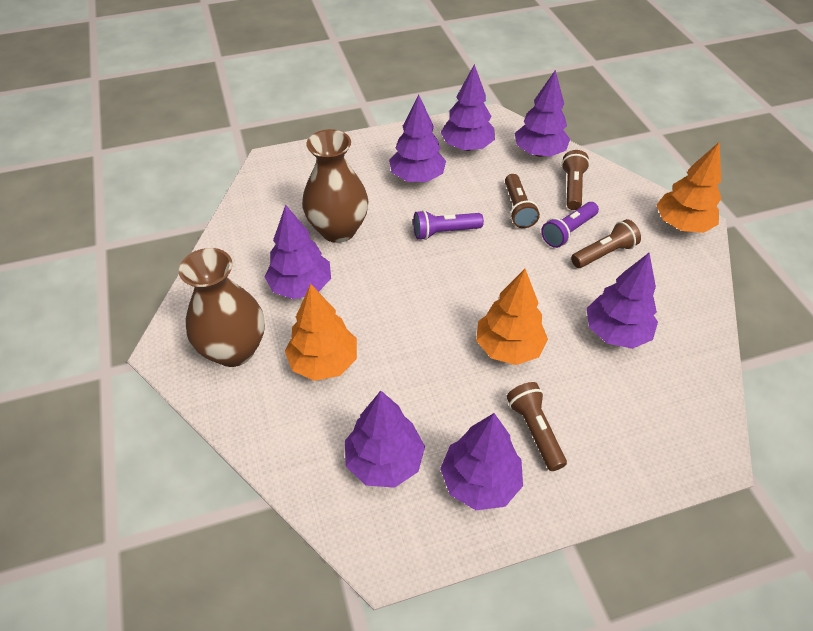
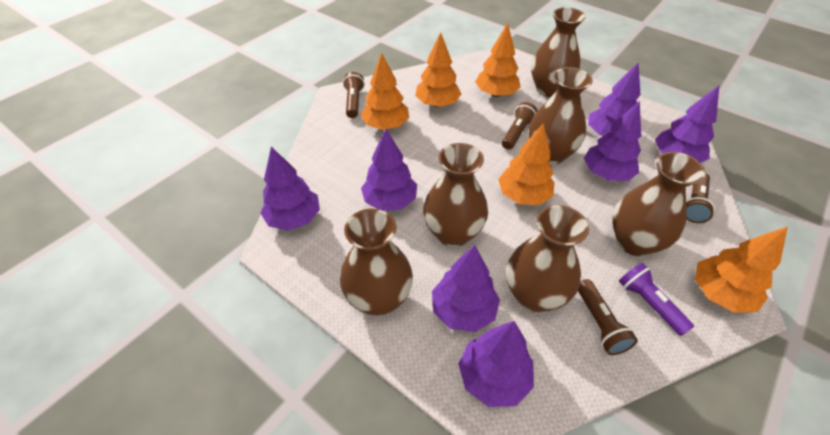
brown vase: 2 -> 6
orange tree: 3 -> 5
purple flashlight: 2 -> 1

